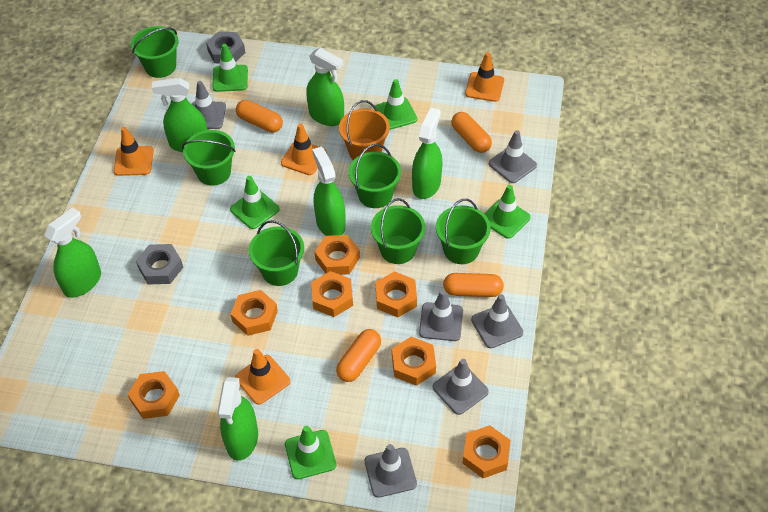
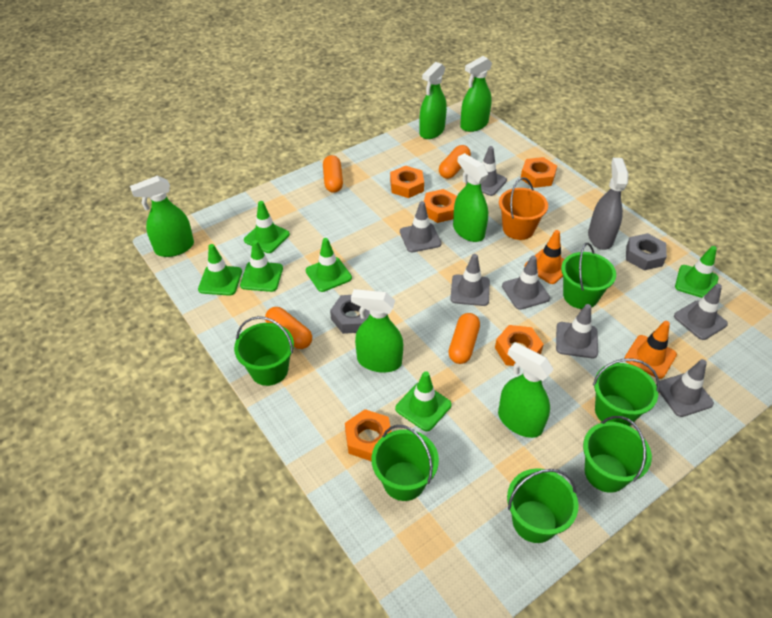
green traffic cone: 5 -> 6
grey spray bottle: 0 -> 1
grey traffic cone: 6 -> 7
orange nut: 7 -> 5
orange traffic cone: 4 -> 2

